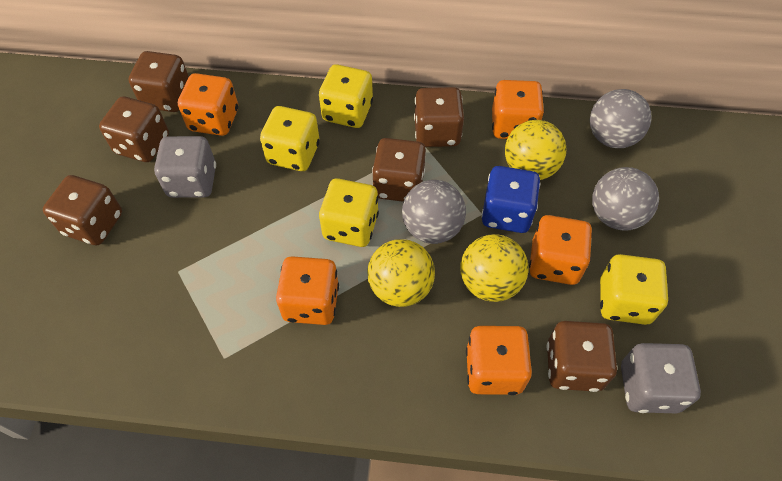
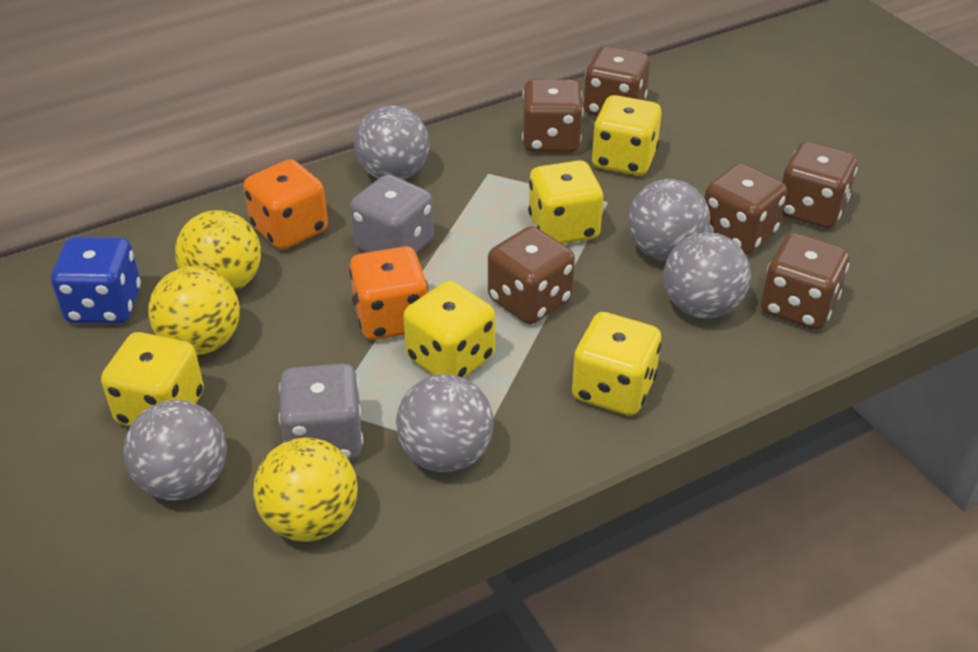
grey ball: 3 -> 5
orange dice: 5 -> 2
yellow dice: 4 -> 5

